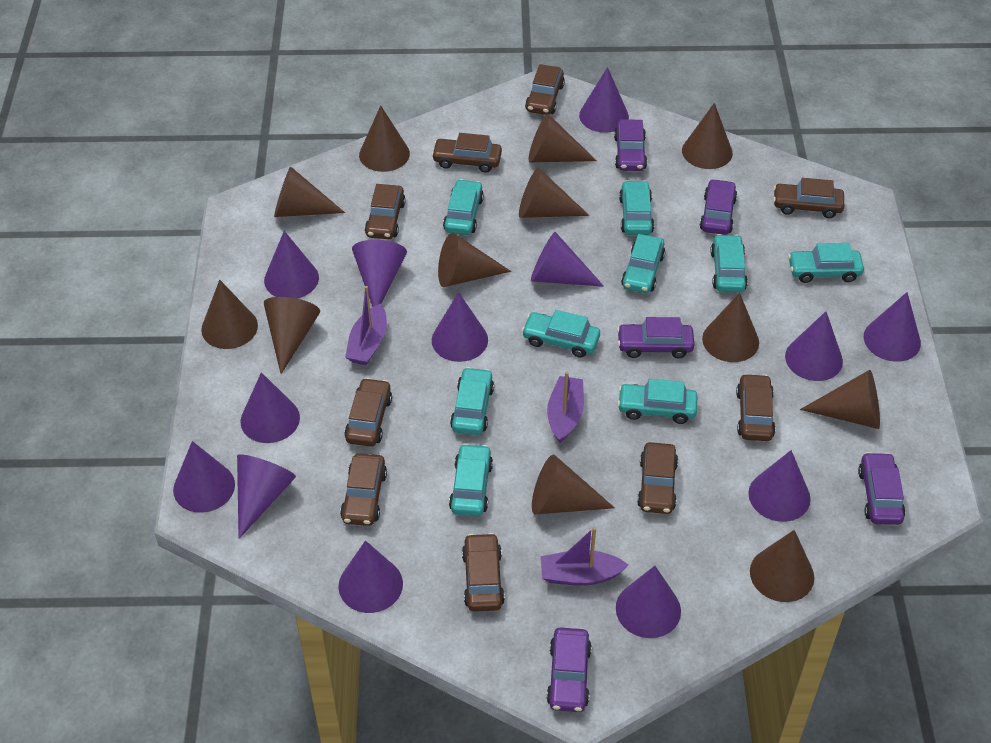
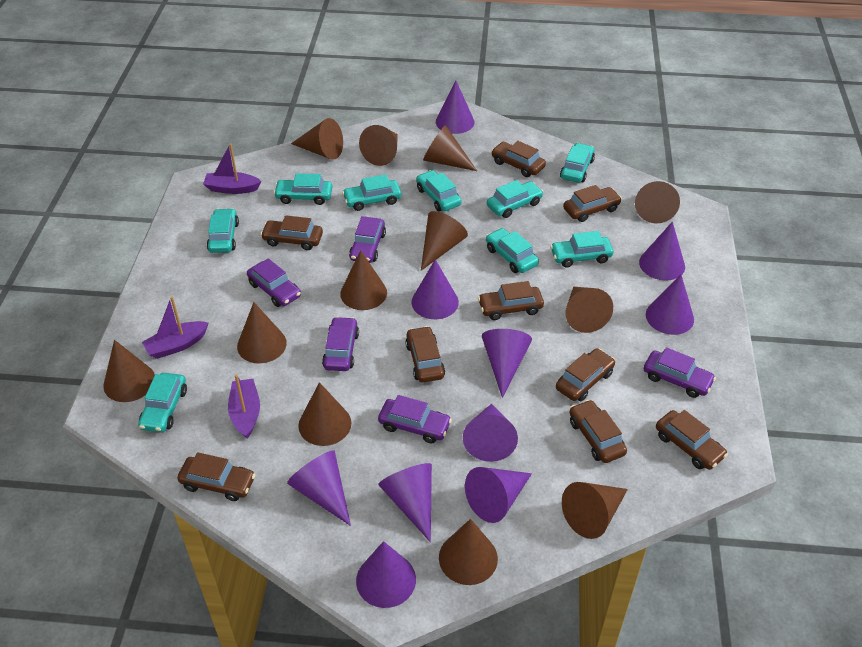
purple cone: 13 -> 10

